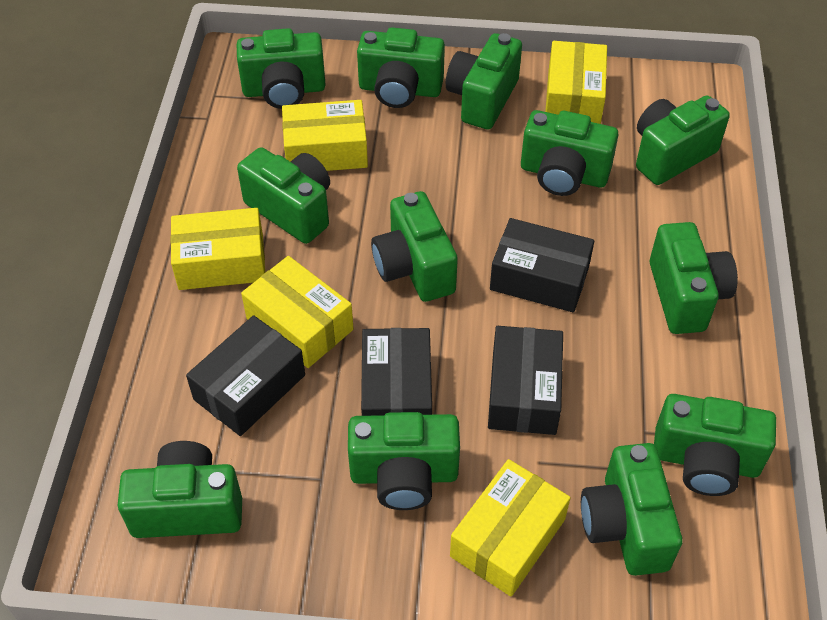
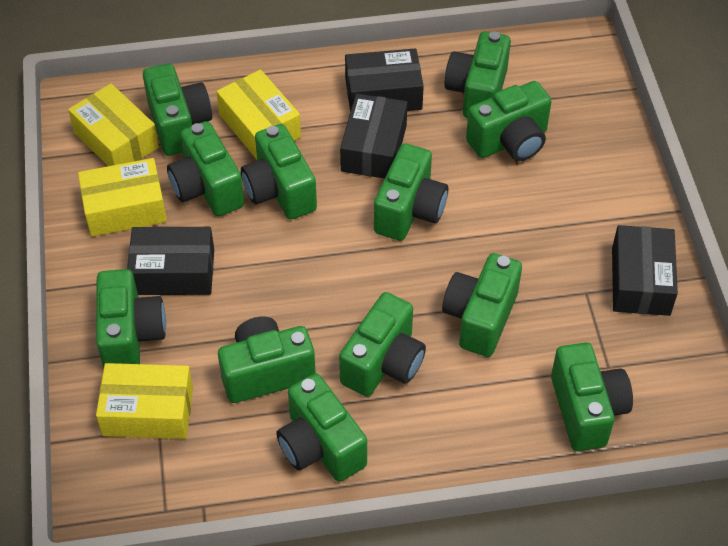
yellow box: 5 -> 4

